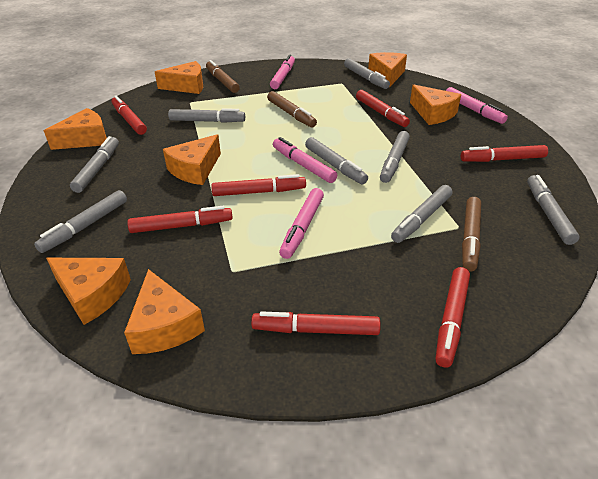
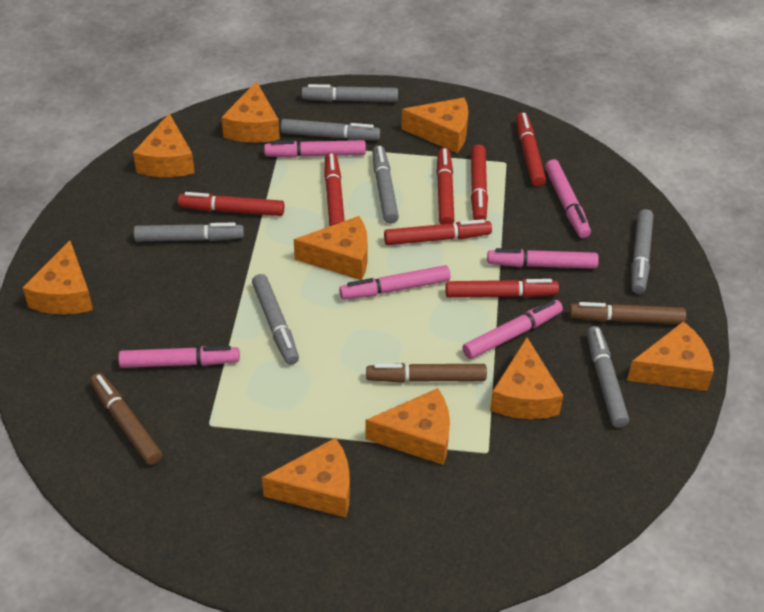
grey marker: 8 -> 7
orange cheese: 7 -> 9
pink marker: 4 -> 6

